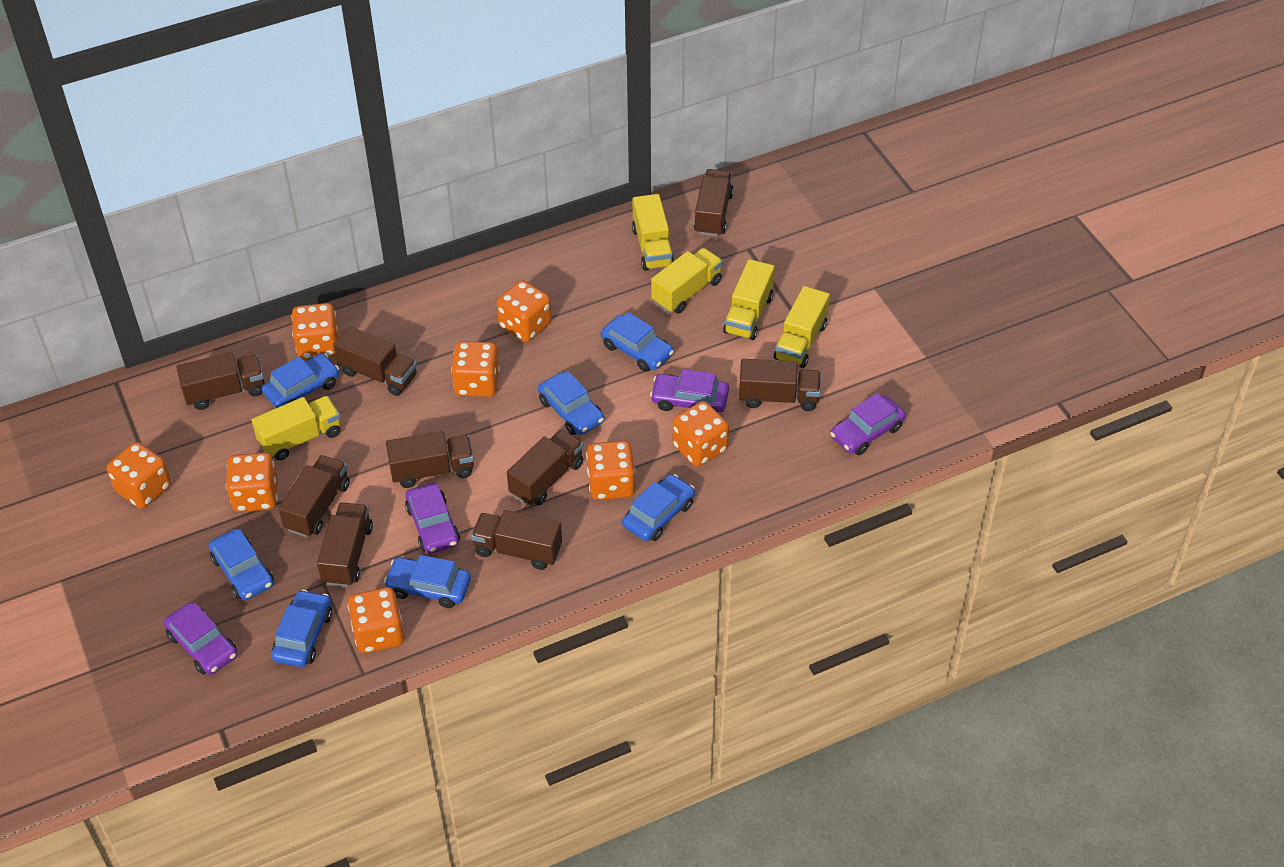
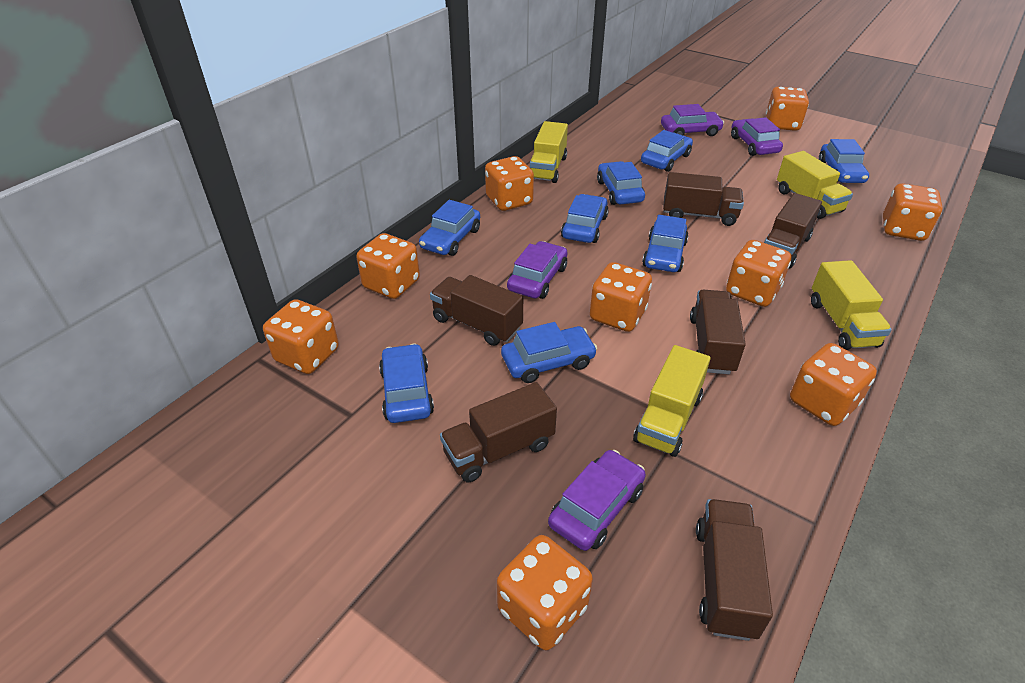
blue car: 7 -> 8
brown truck: 9 -> 6
orange dice: 8 -> 9
yellow truck: 5 -> 4

